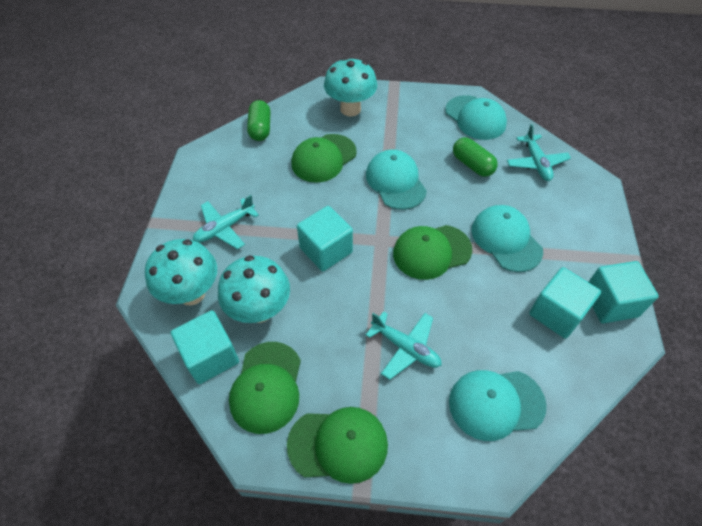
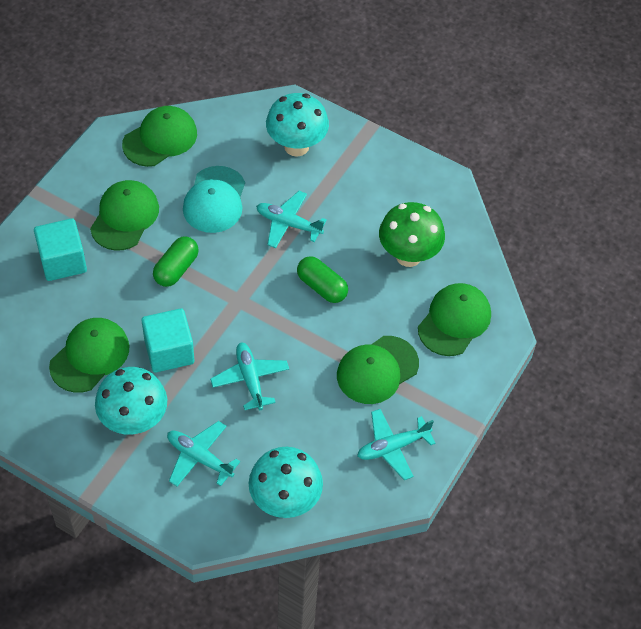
green cap: 4 -> 5
green mushroom: 0 -> 1
turquoise cap: 4 -> 1
turquoise cube: 4 -> 2
turquoise plane: 3 -> 4

